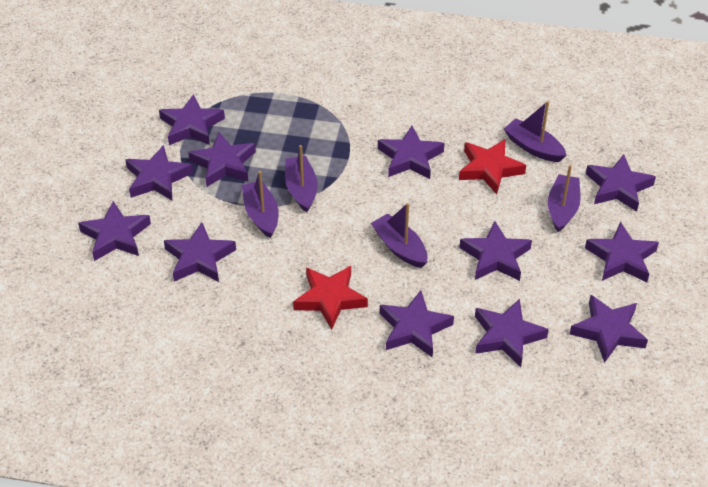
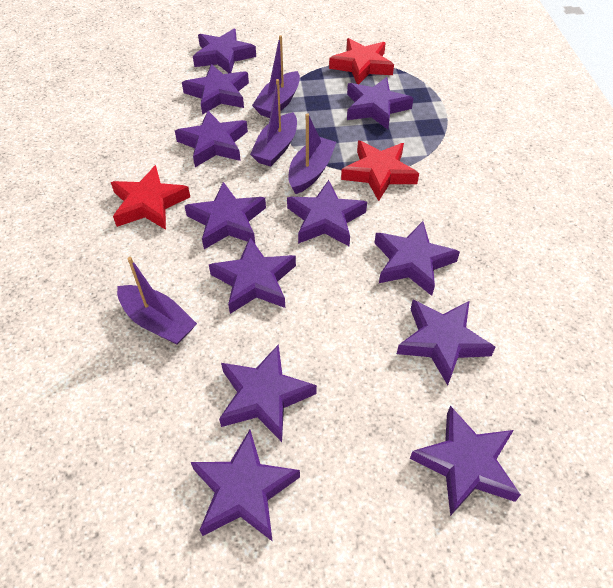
purple boat: 5 -> 4
red star: 2 -> 3

